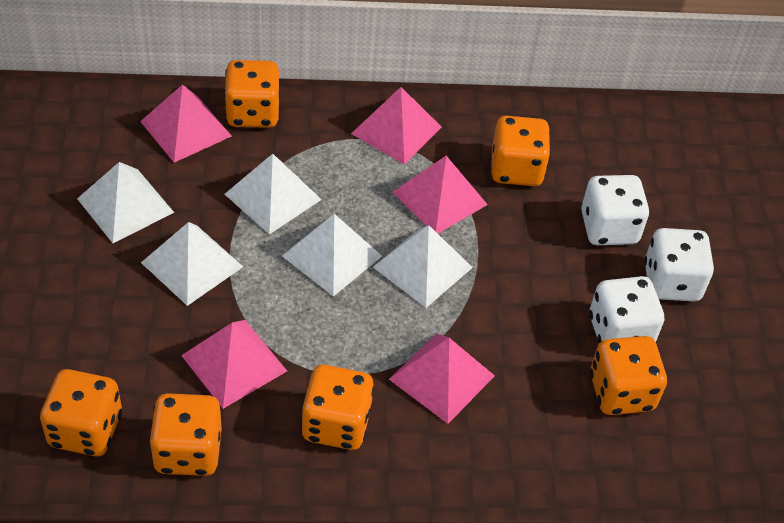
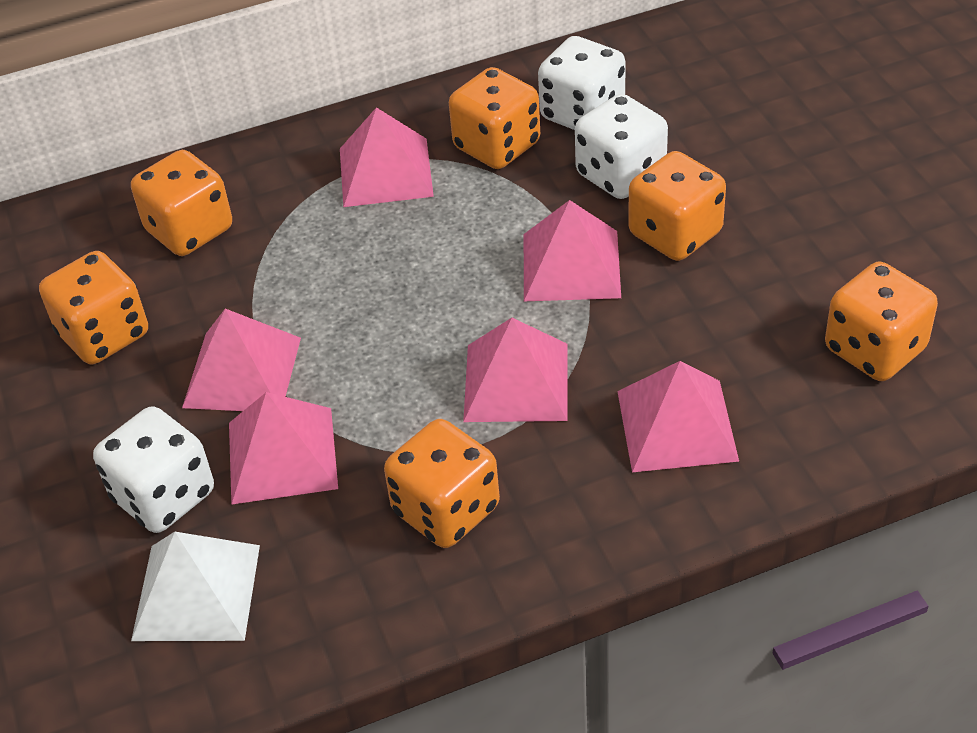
pink pyramid: 5 -> 6
white pyramid: 5 -> 1

